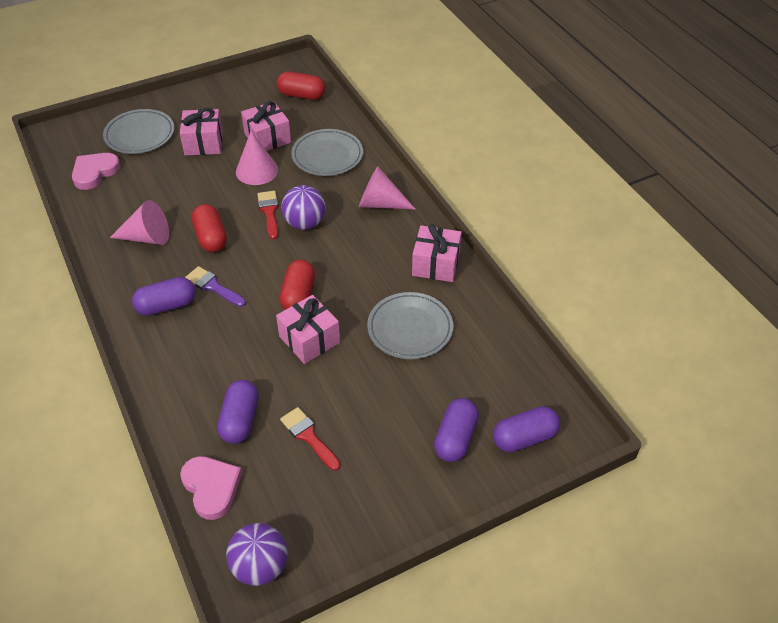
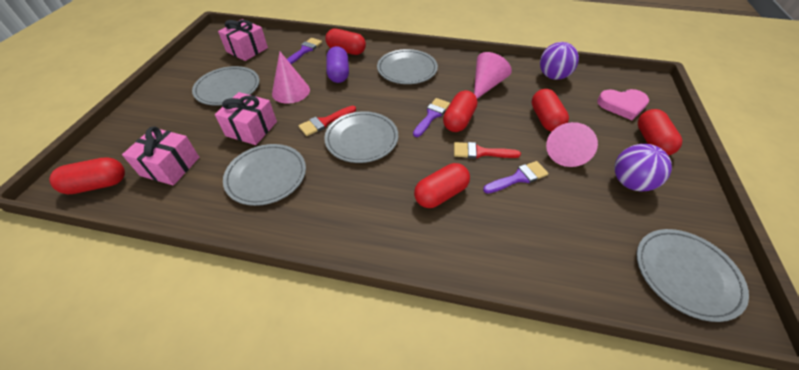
grey plate: 3 -> 5
pink gift: 4 -> 3
pink heart: 2 -> 1
purple brush: 1 -> 3
purple capsule: 4 -> 1
red capsule: 3 -> 6

